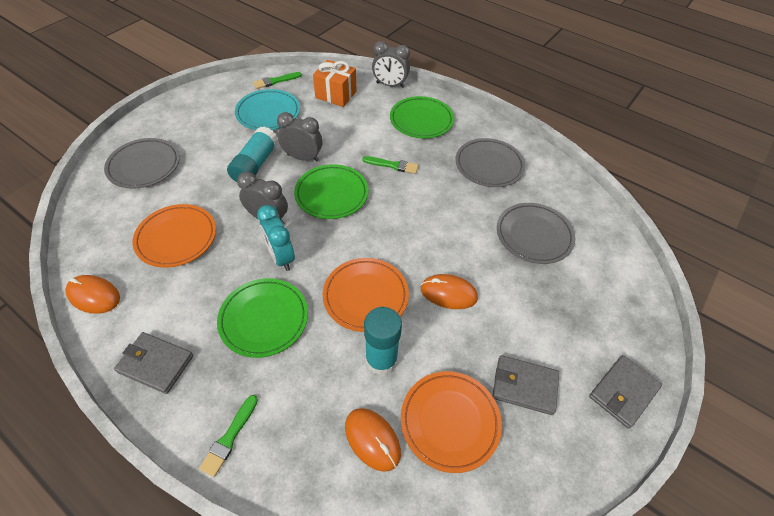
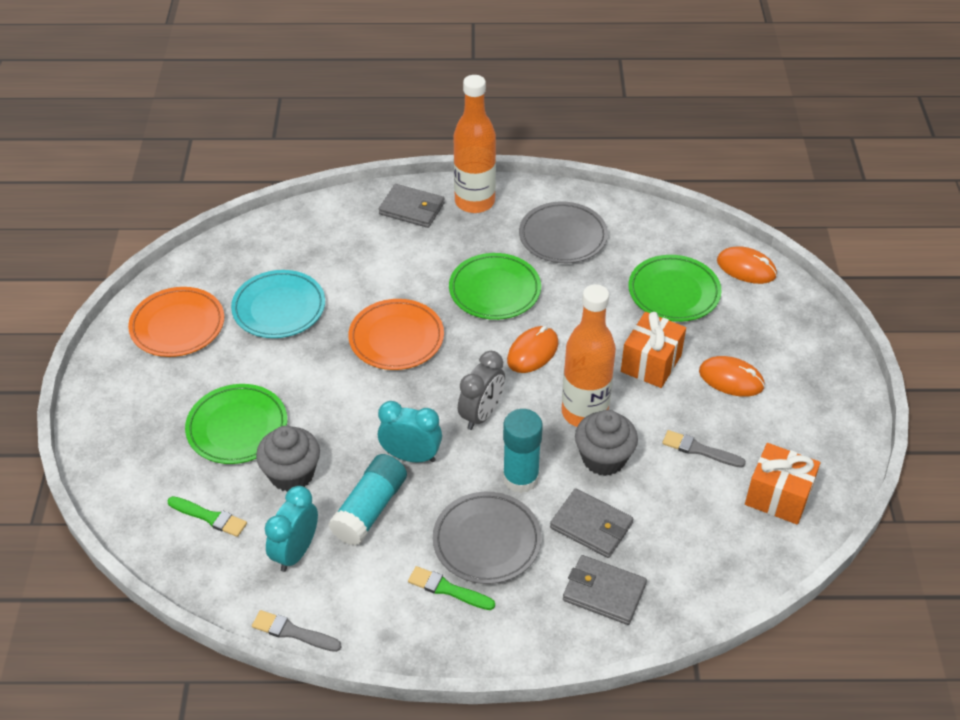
green brush: 3 -> 2
grey brush: 0 -> 2
grey clock: 3 -> 1
grey cupcake: 0 -> 2
grey plate: 3 -> 2
orange bottle: 0 -> 2
orange gift: 1 -> 2
orange plate: 3 -> 2
turquoise clock: 1 -> 2

